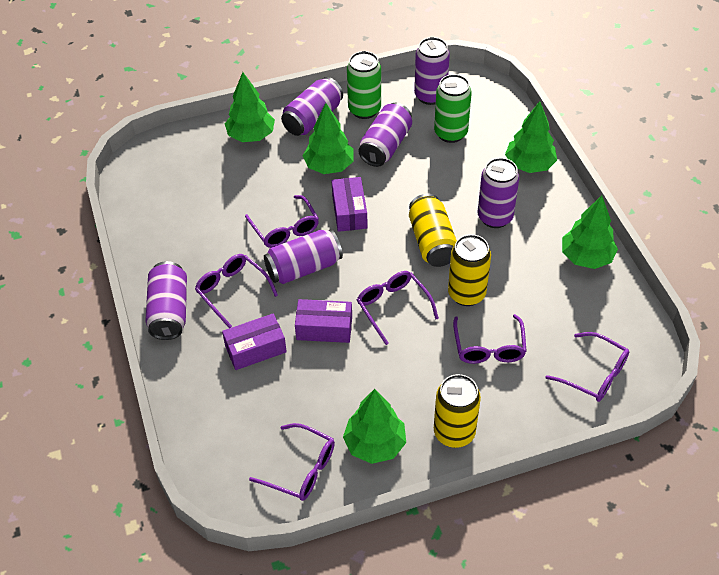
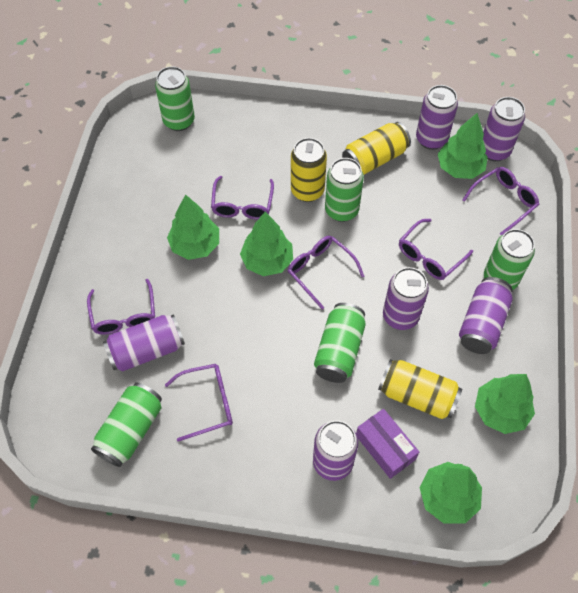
green can: 2 -> 5
purple box: 3 -> 1

